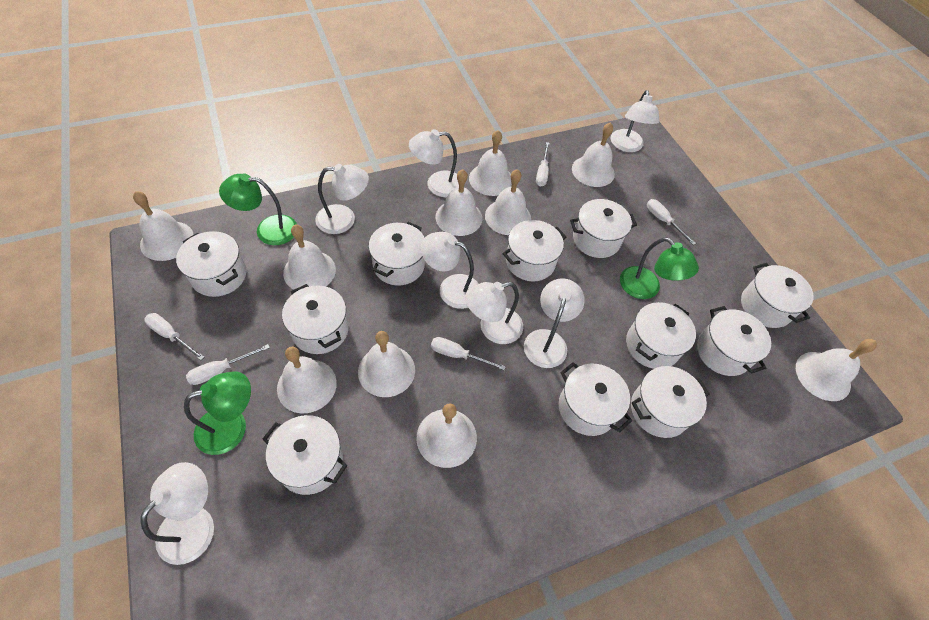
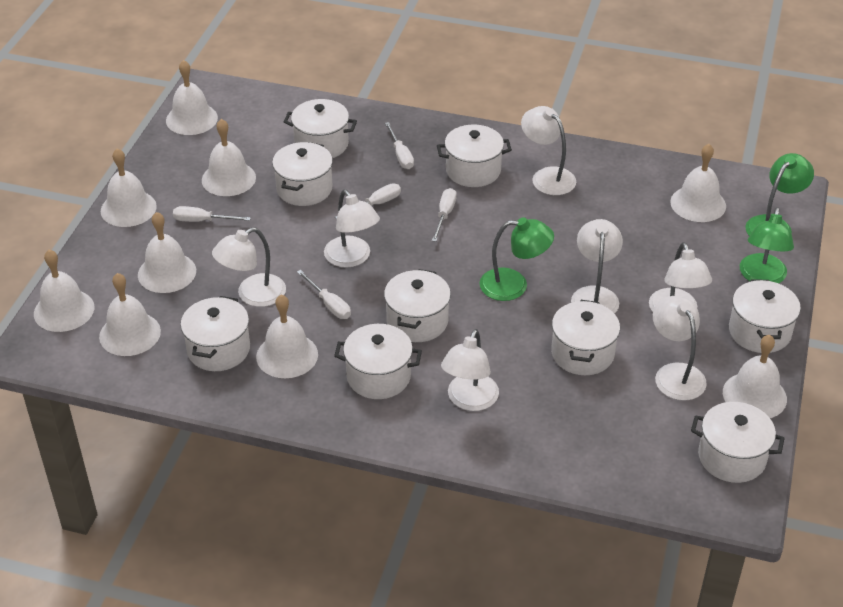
white bell: 10 -> 9
white pot: 11 -> 9

